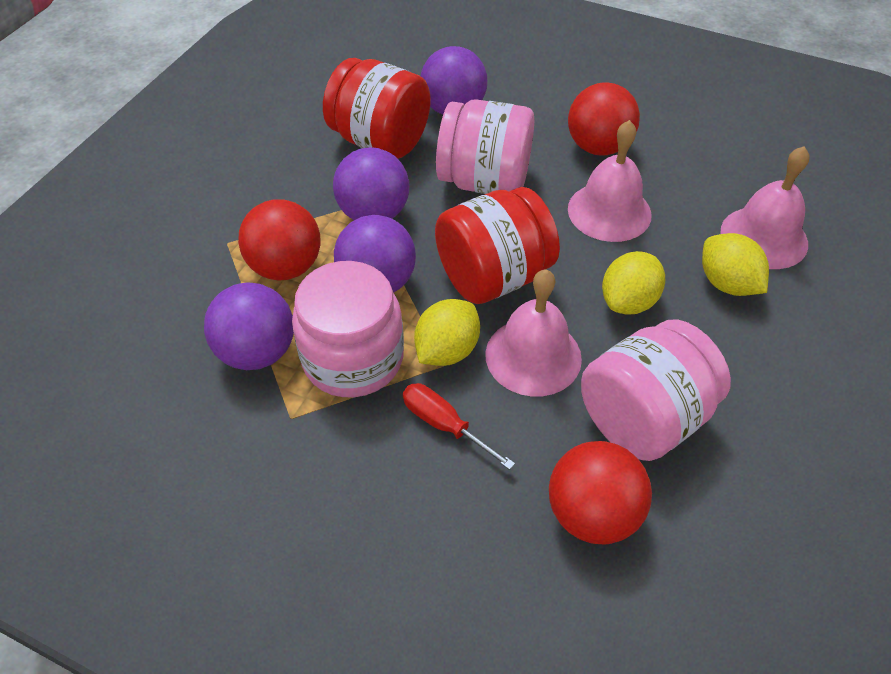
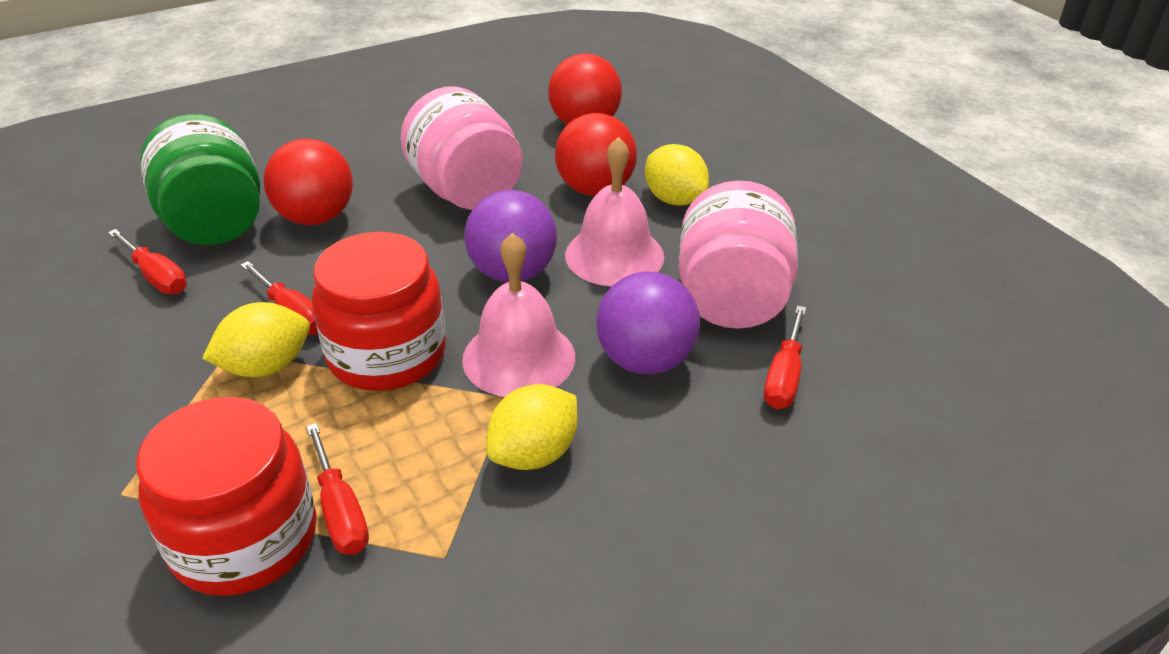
green jar: 0 -> 1
pink bell: 3 -> 2
pink jar: 3 -> 2
purple ball: 4 -> 2
red screwdriver: 1 -> 4

